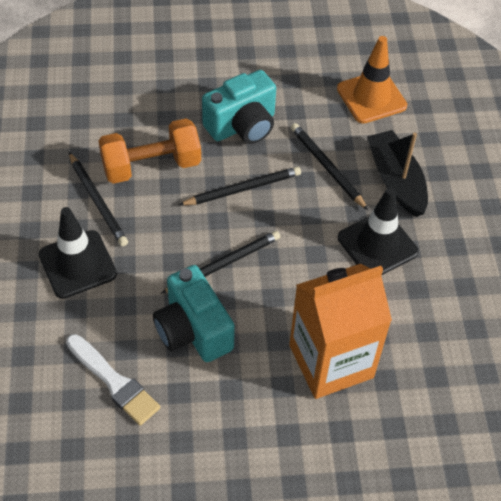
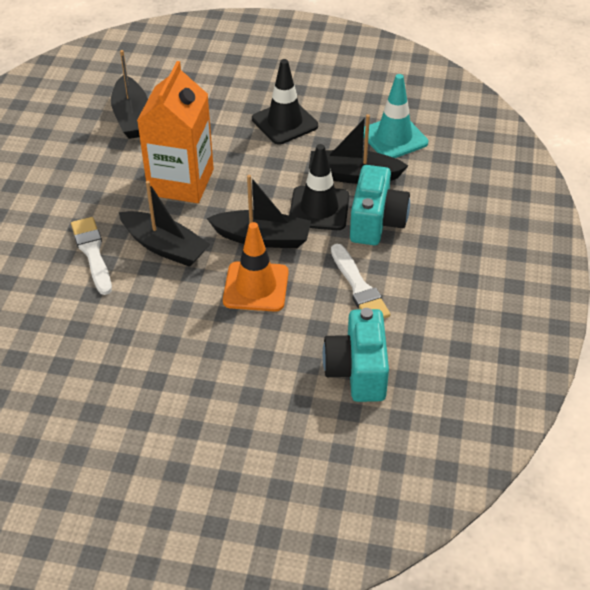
black boat: 1 -> 4
black pencil: 4 -> 0
orange dumbbell: 1 -> 0
turquoise traffic cone: 0 -> 1
white brush: 1 -> 2

